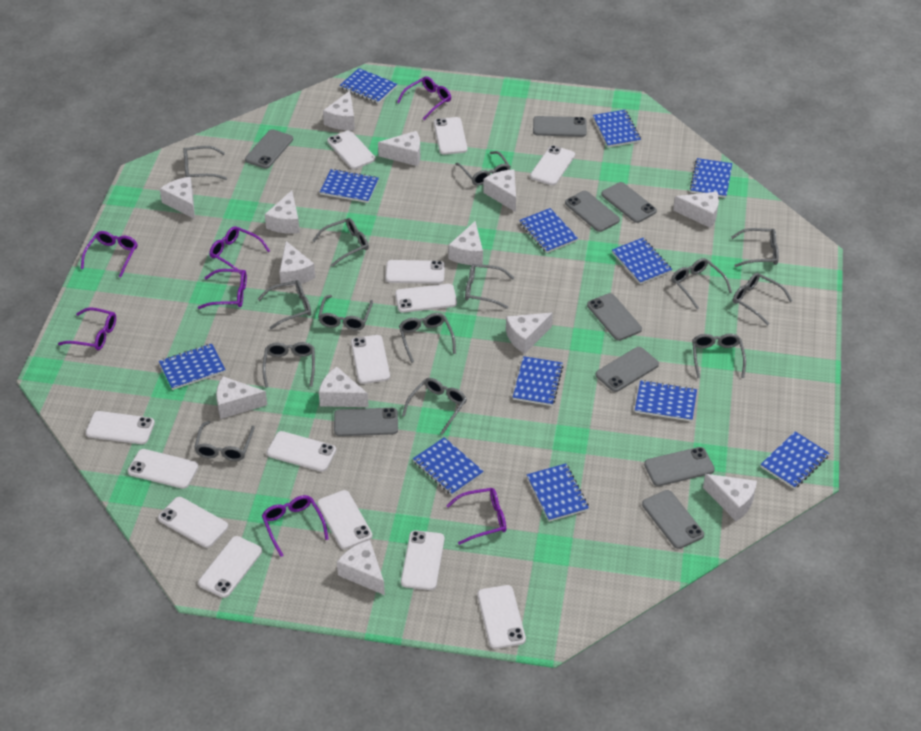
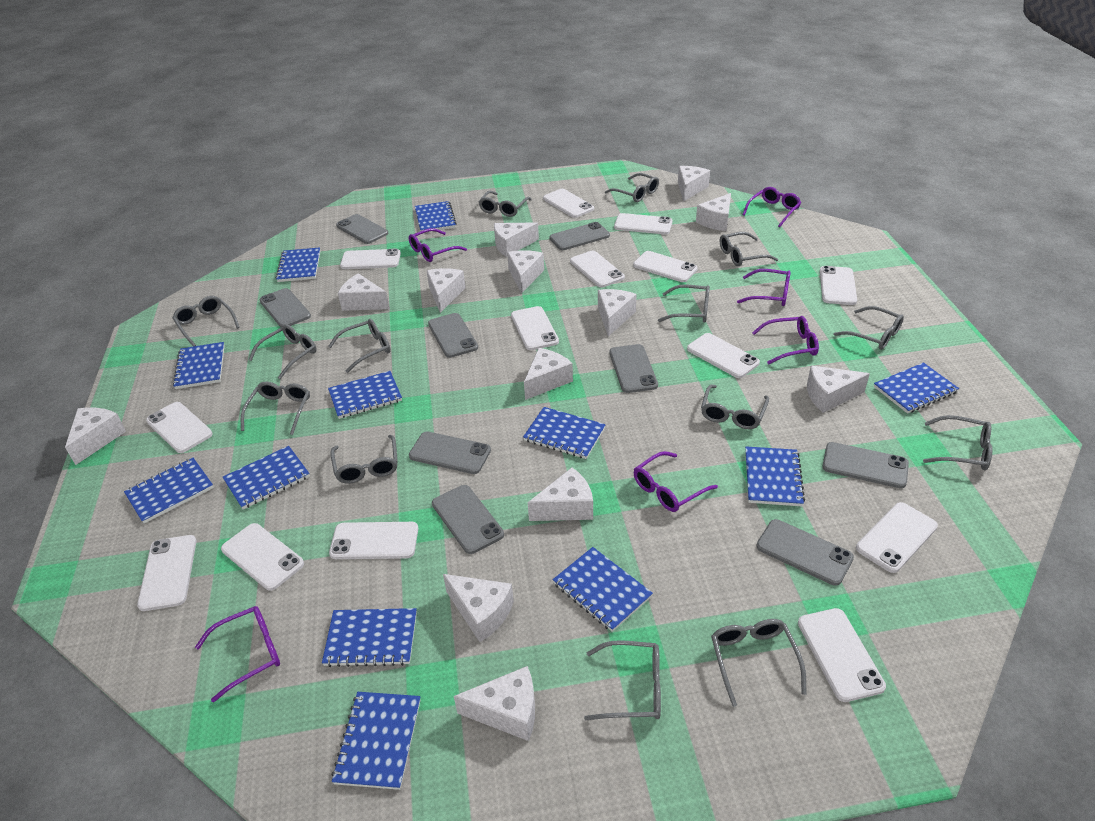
purple glasses: 7 -> 6

